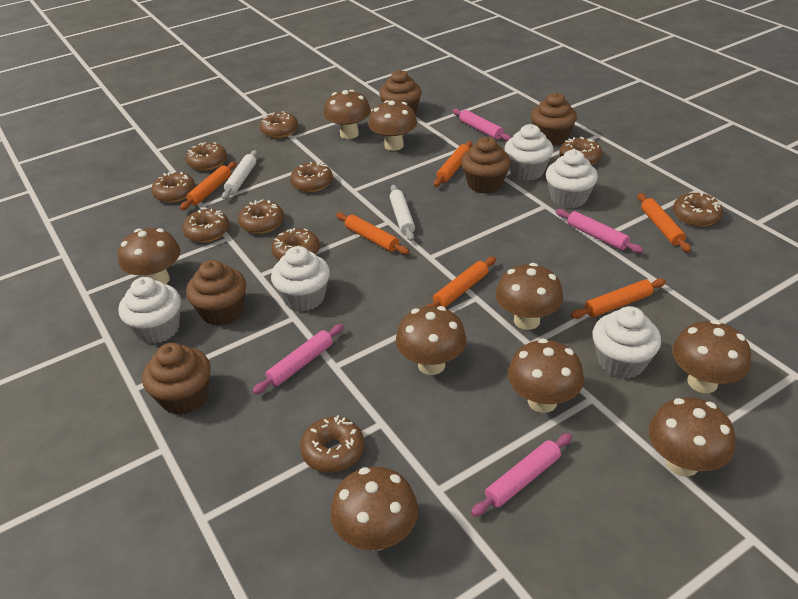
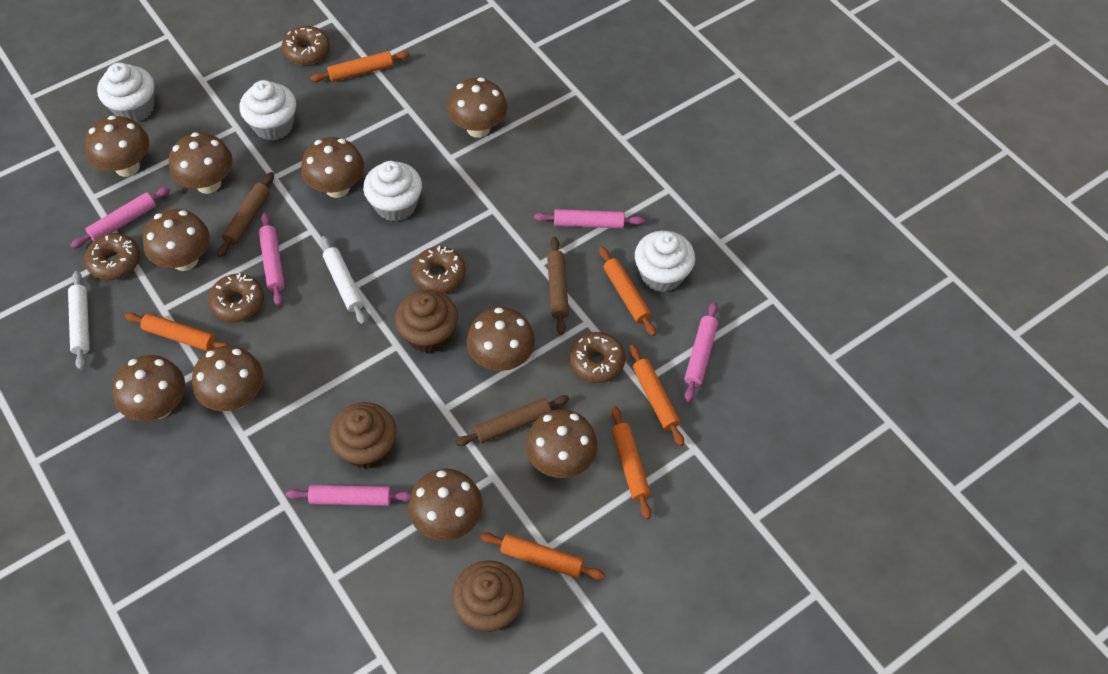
brown cupcake: 5 -> 3
brown donut: 10 -> 5
brown mushroom: 9 -> 10
brown rolling pin: 0 -> 3
pink rolling pin: 4 -> 5
white cupcake: 5 -> 4

